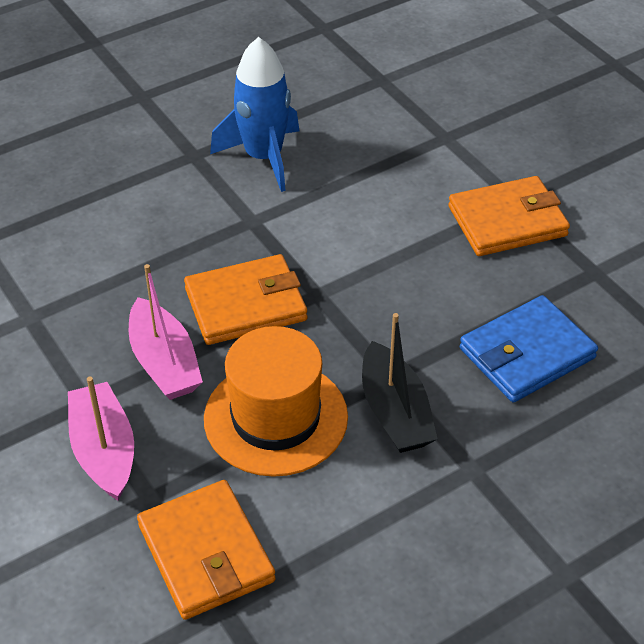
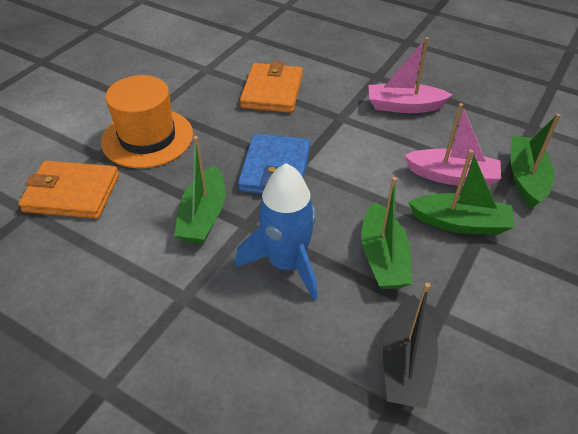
green boat: 0 -> 4
orange wallet: 3 -> 2

